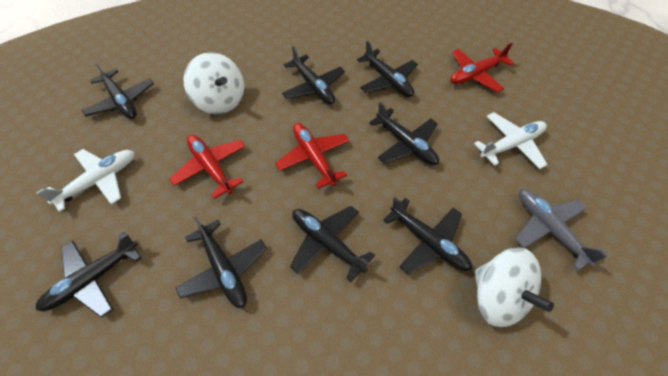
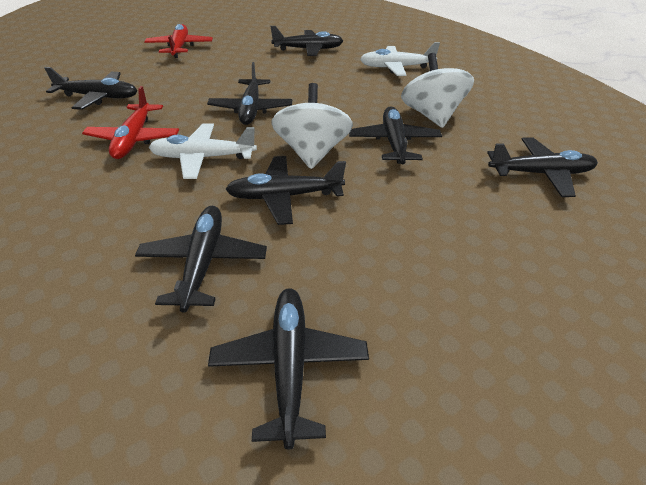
grey plane: 1 -> 0
red plane: 3 -> 2

